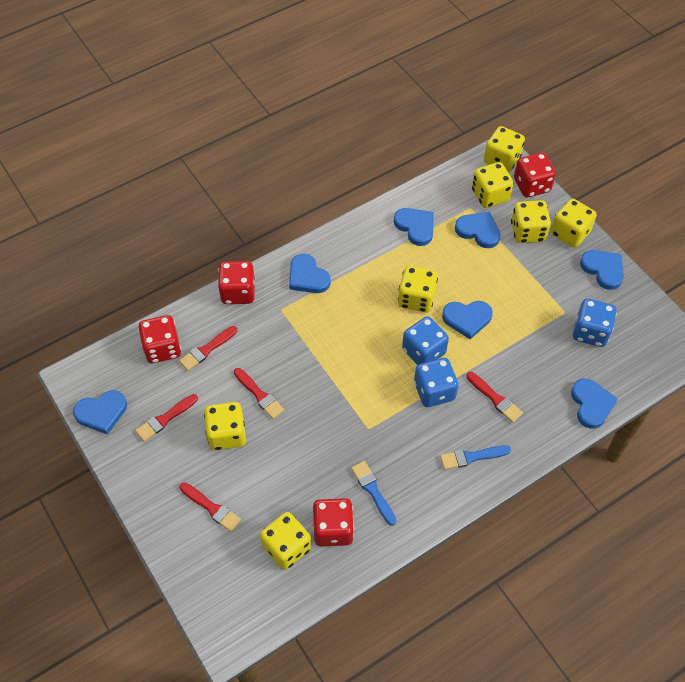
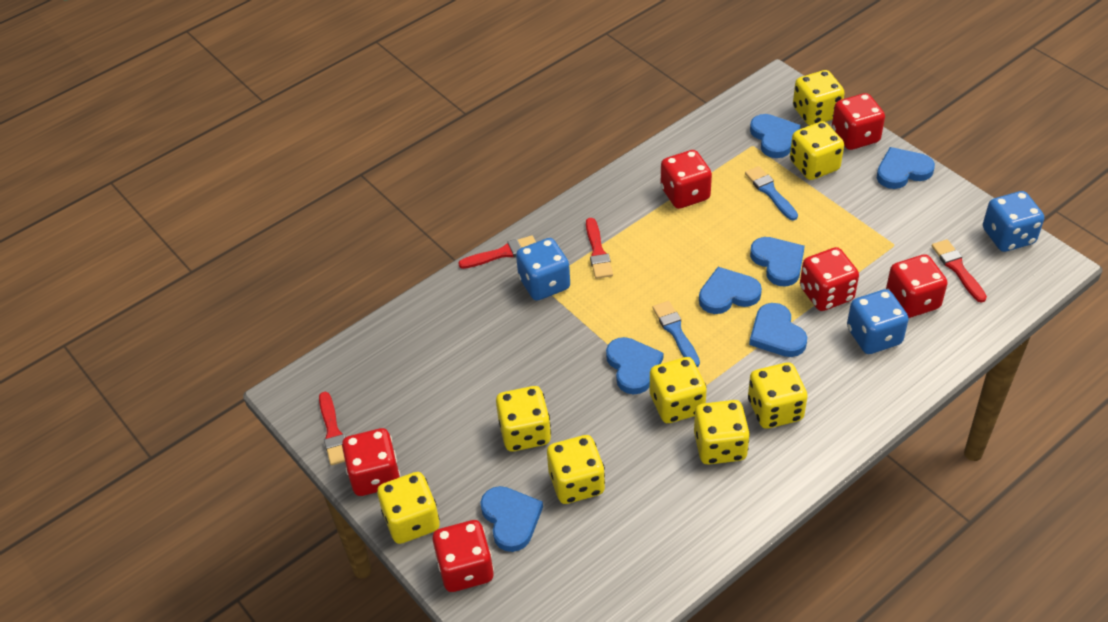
red brush: 5 -> 4
red dice: 4 -> 6
yellow dice: 7 -> 8

